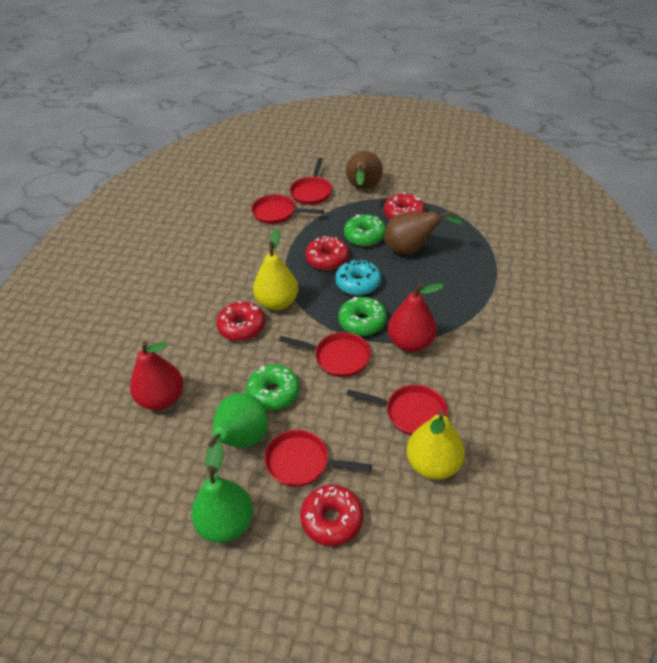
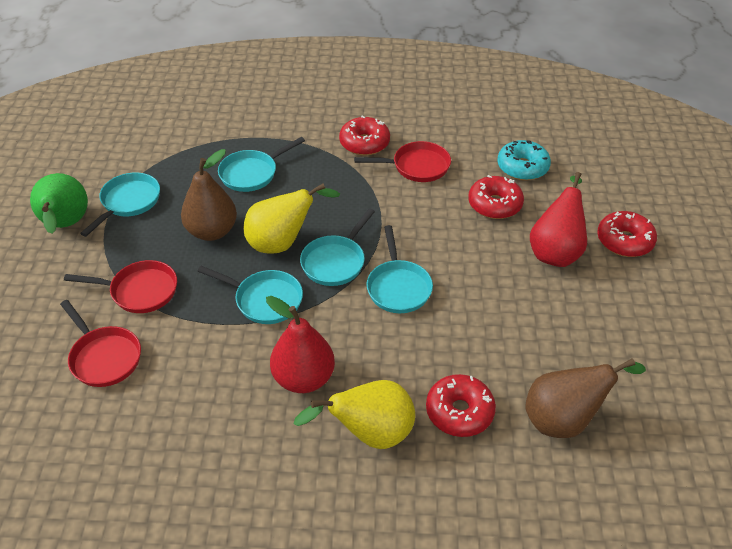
green donut: 3 -> 0
green pear: 2 -> 1
red pan: 5 -> 3
turquoise pan: 0 -> 5

